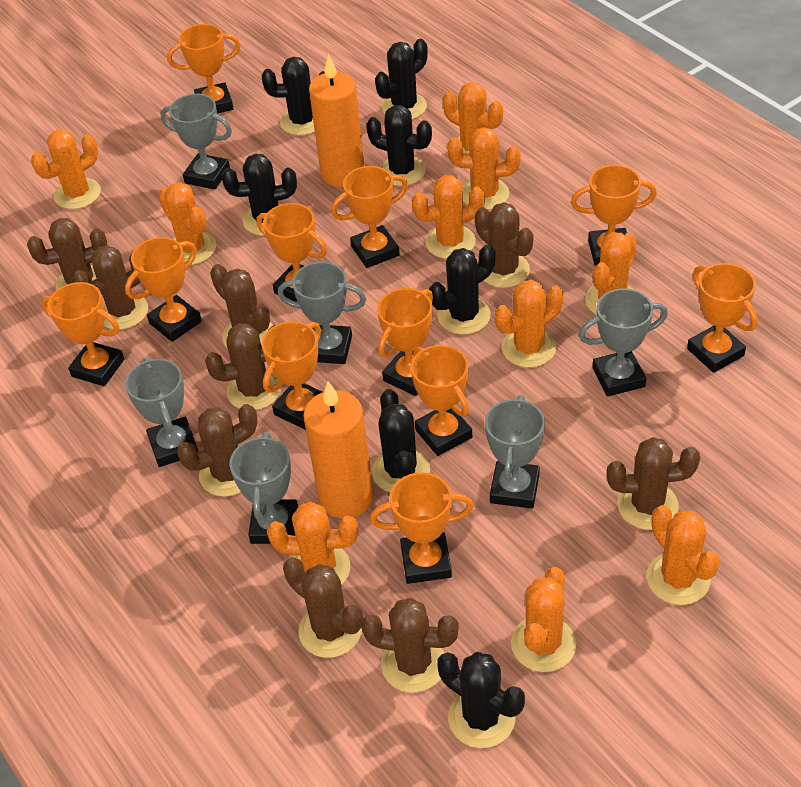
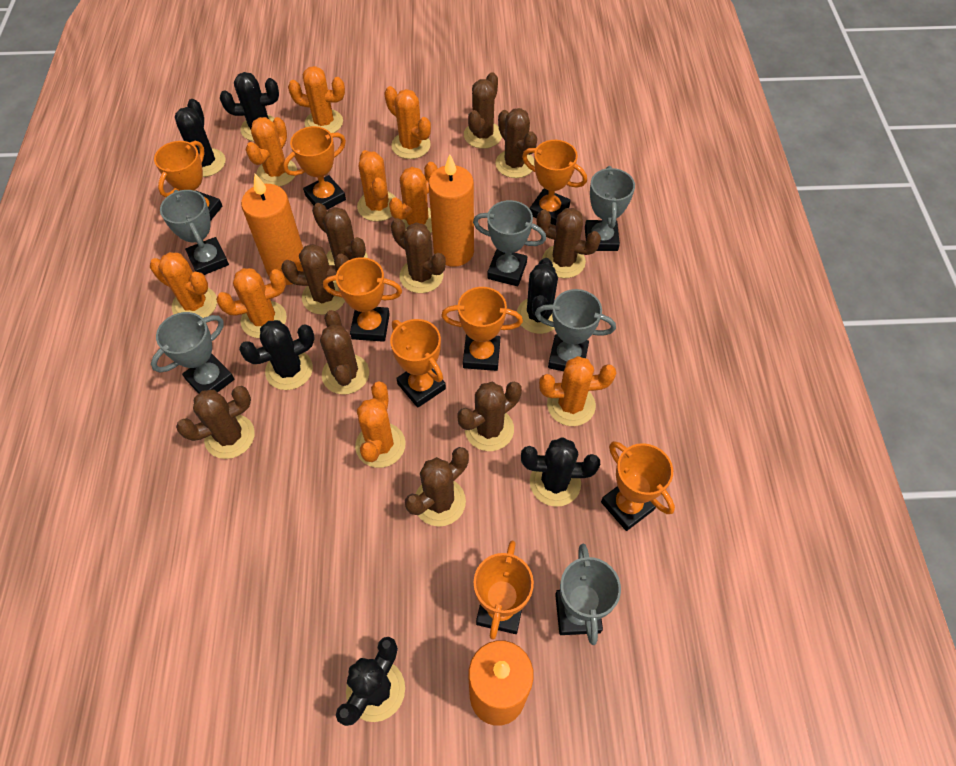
black cactus: 7 -> 6
brown cactus: 9 -> 10
orange cactus: 10 -> 9
orange candle: 2 -> 3
orange trophy: 11 -> 8

